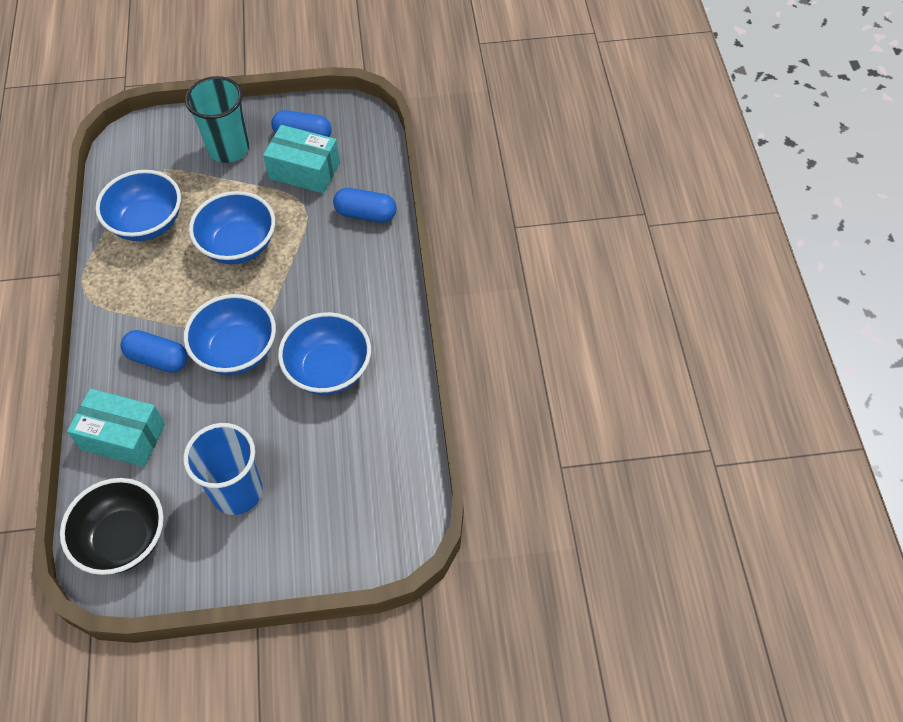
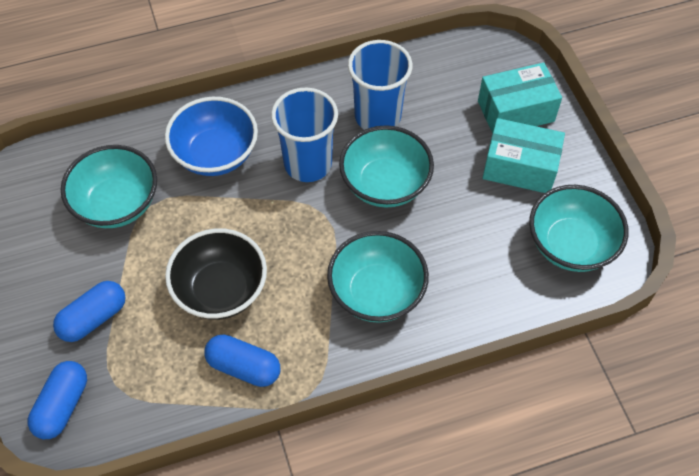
blue bowl: 4 -> 1
blue cup: 1 -> 2
turquoise bowl: 0 -> 4
turquoise cup: 1 -> 0

